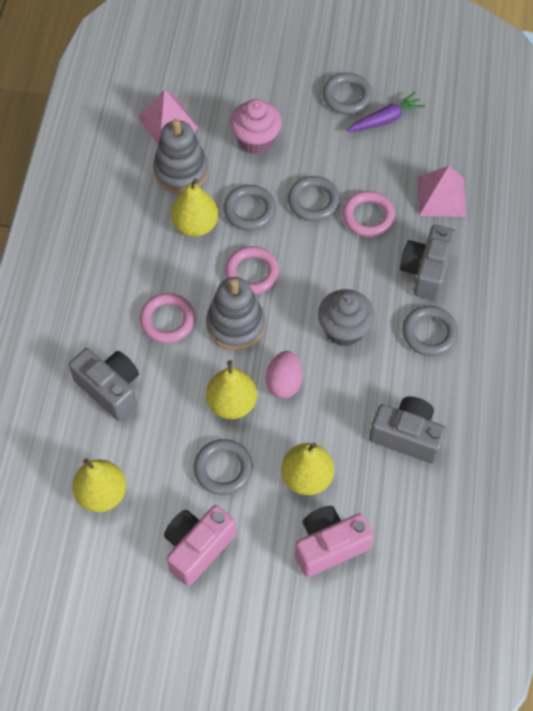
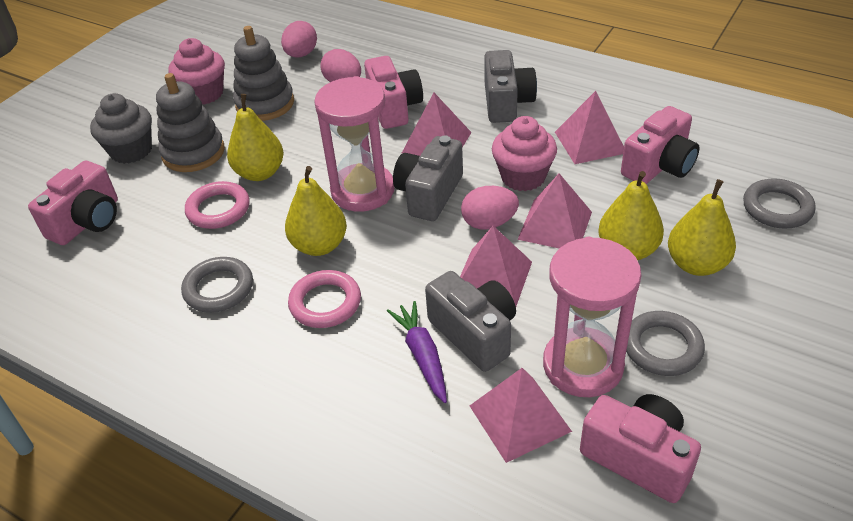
grey ring: 5 -> 3
pink camera: 2 -> 4
pink cupcake: 1 -> 2
pink egg: 1 -> 3
pink hourglass: 0 -> 2
pink pyramid: 2 -> 5
pink ring: 3 -> 2

